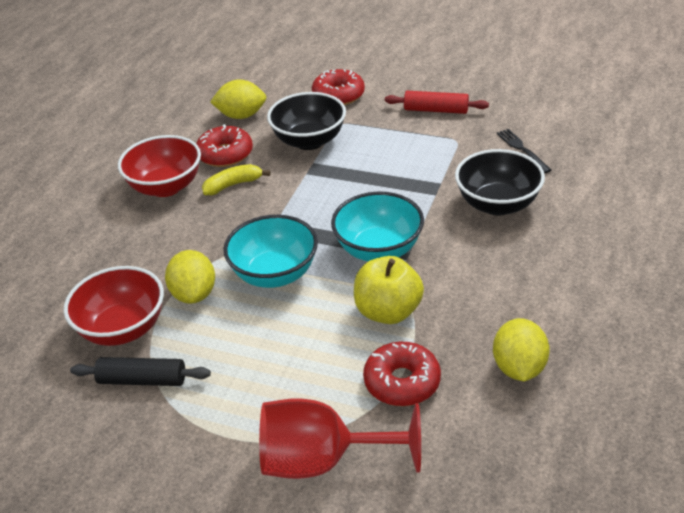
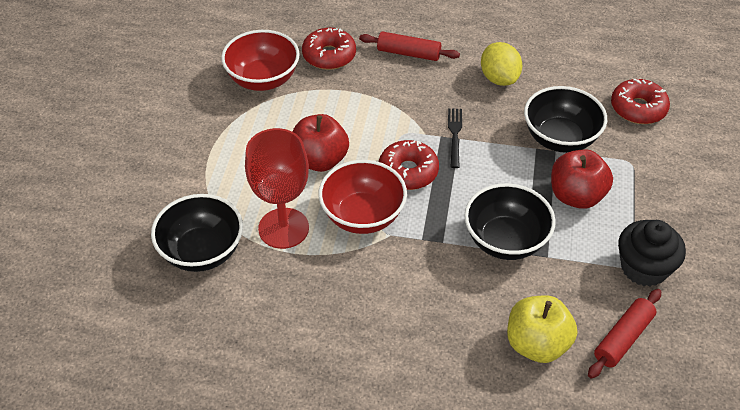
black bowl: 2 -> 3
black cupcake: 0 -> 1
black rolling pin: 1 -> 0
red apple: 0 -> 2
red rolling pin: 1 -> 2
turquoise bowl: 2 -> 0
yellow banana: 1 -> 0
yellow lemon: 3 -> 1

